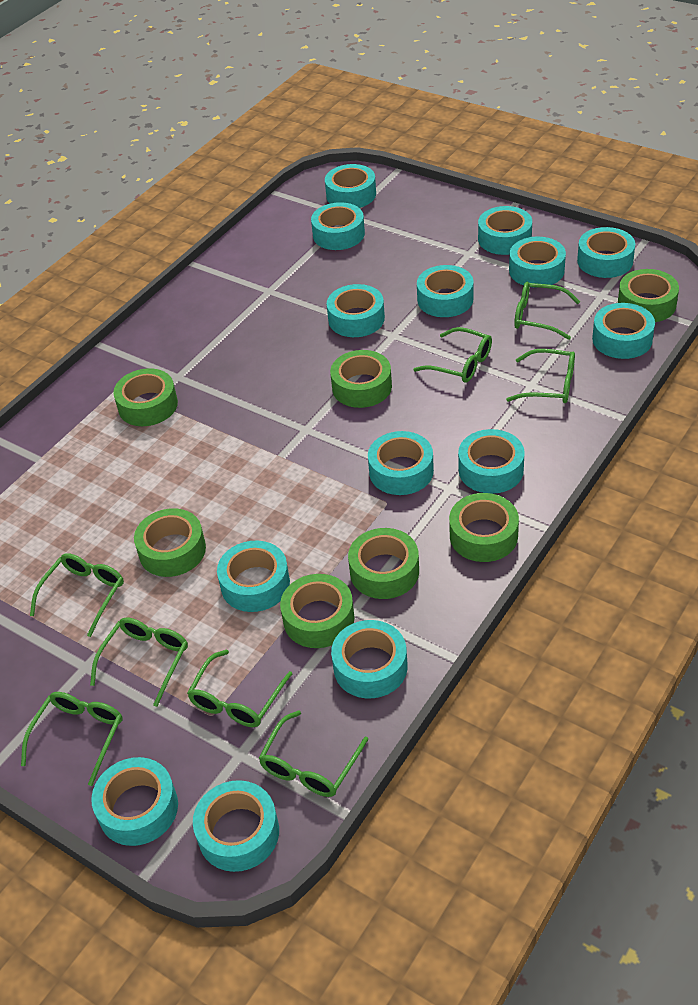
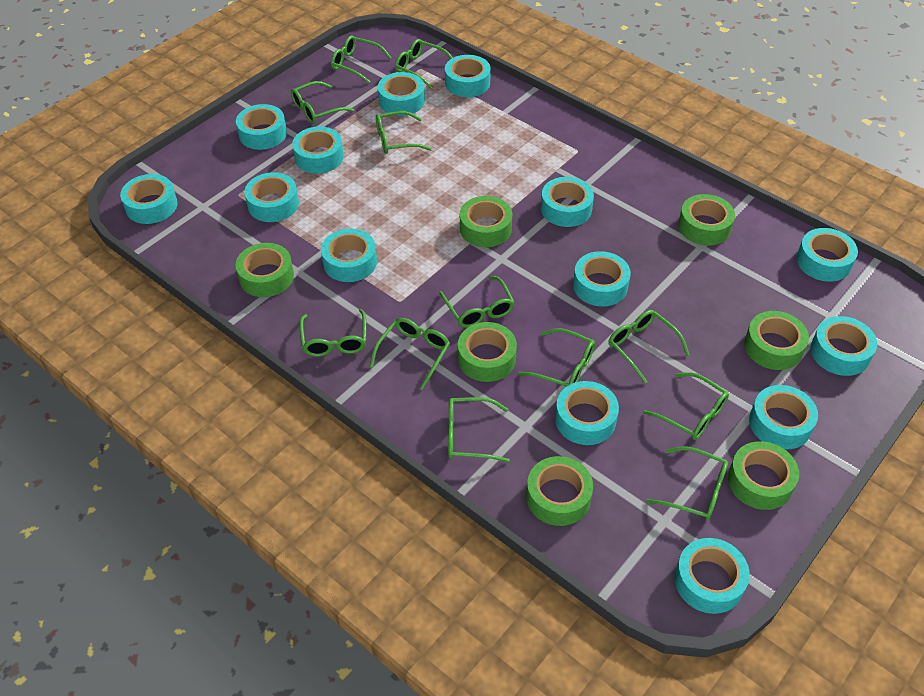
green glasses: 8 -> 12

